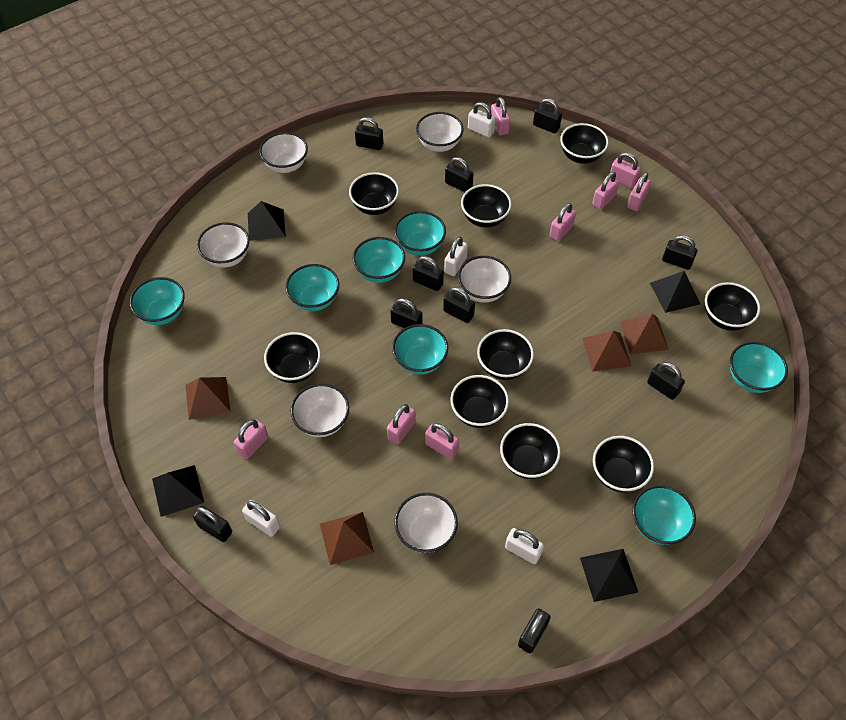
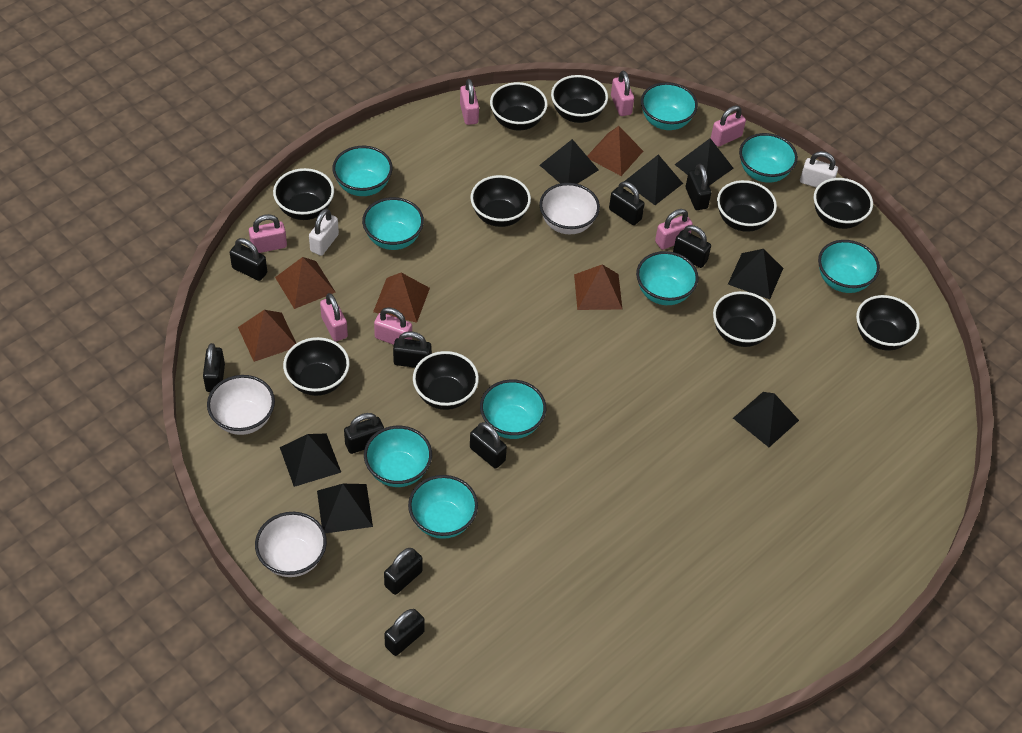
black bowl: 9 -> 10
black pyramid: 4 -> 7
brown pyramid: 4 -> 5
pink padlock: 8 -> 7
turquoise bowl: 7 -> 9
white bowl: 6 -> 3
white padlock: 4 -> 2

